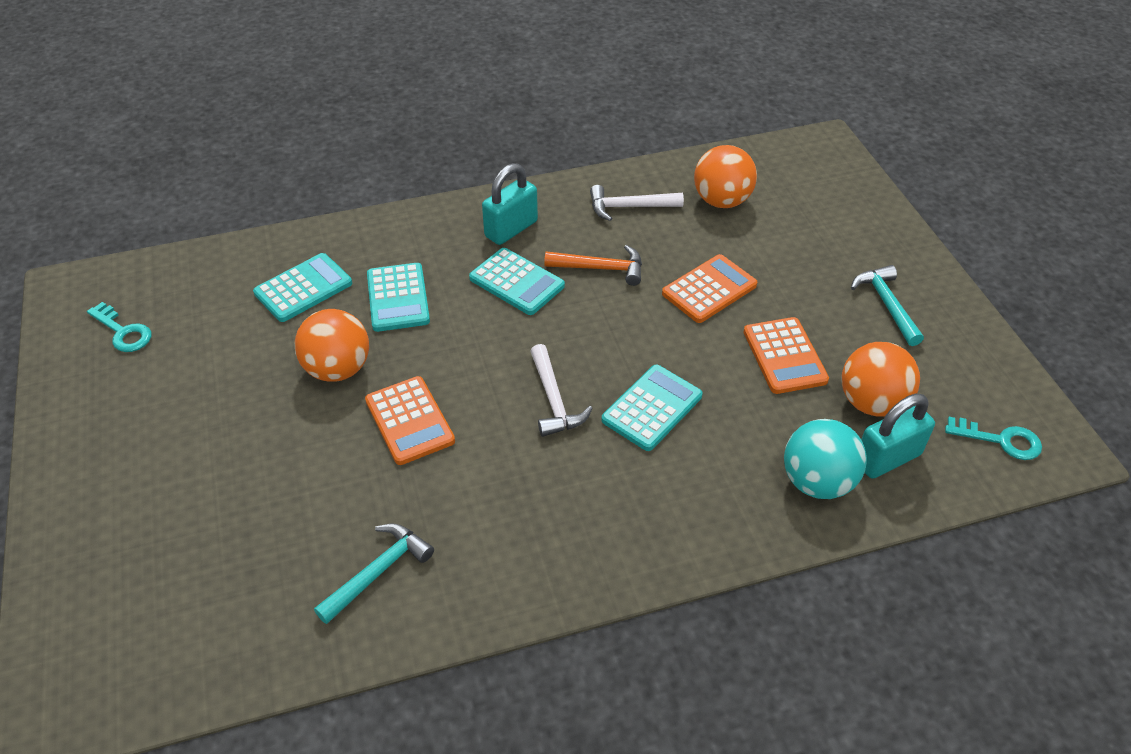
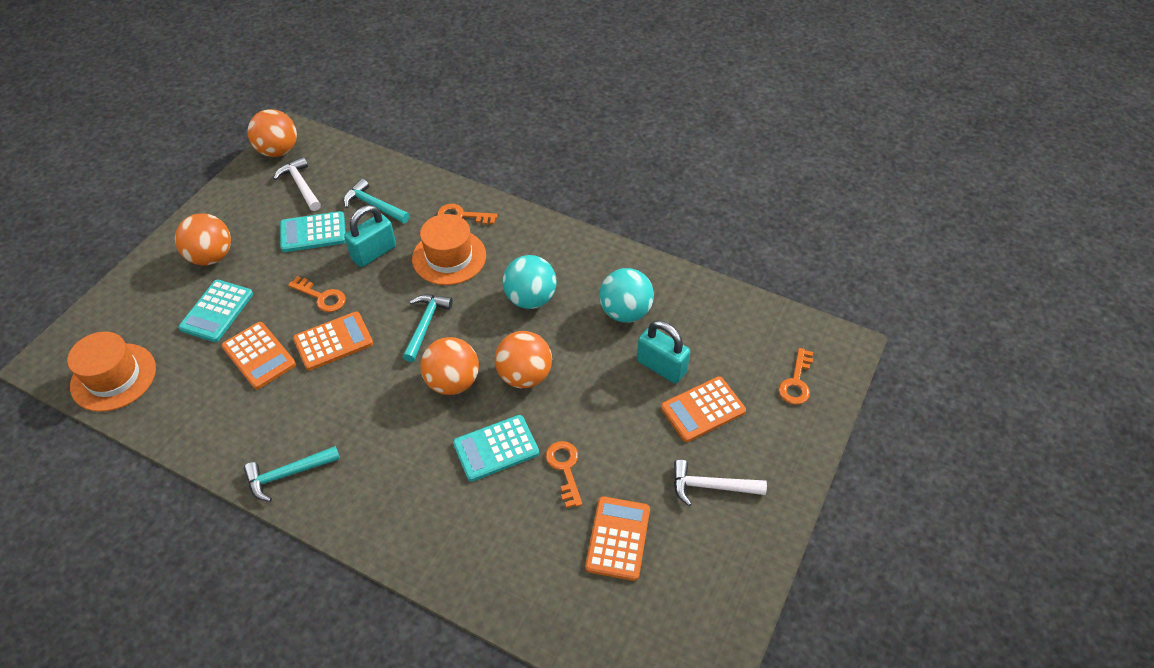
orange ball: 3 -> 4
orange calculator: 3 -> 4
orange hammer: 1 -> 0
orange hat: 0 -> 2
orange key: 0 -> 4
turquoise ball: 1 -> 2
turquoise calculator: 4 -> 3
turquoise hammer: 2 -> 3
turquoise key: 2 -> 0

